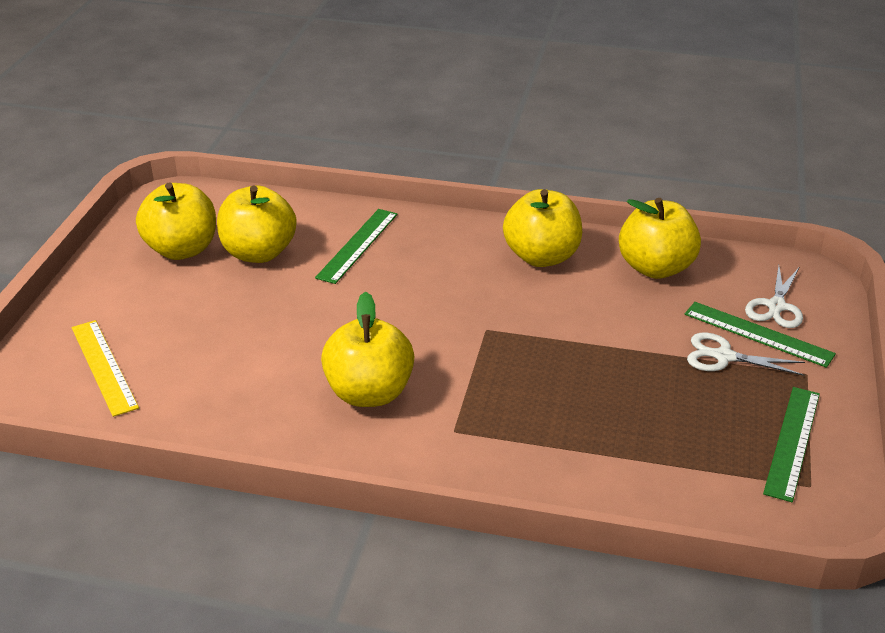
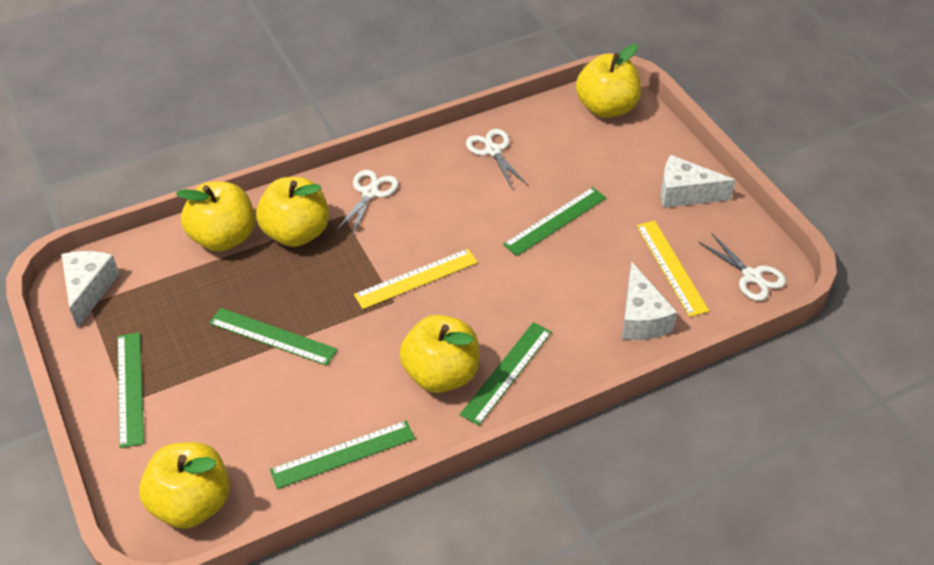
green ruler: 3 -> 5
white cheese: 0 -> 3
white scissors: 2 -> 3
yellow ruler: 1 -> 2

